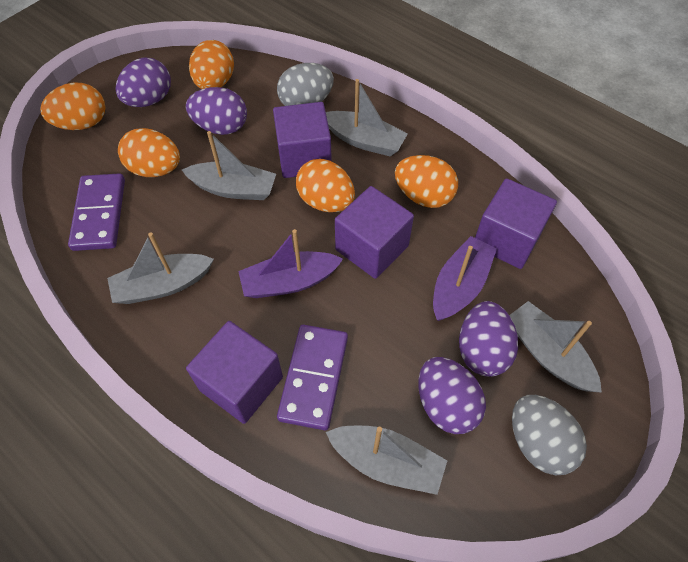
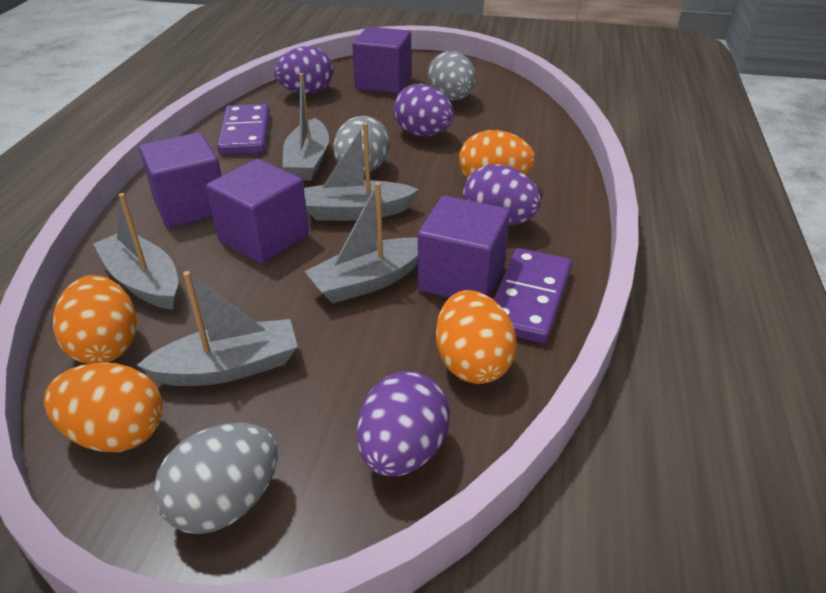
grey egg: 2 -> 3
orange egg: 5 -> 4
purple boat: 2 -> 0

